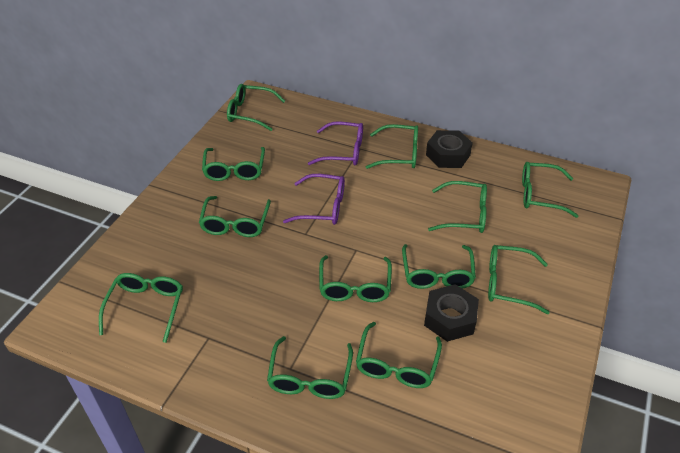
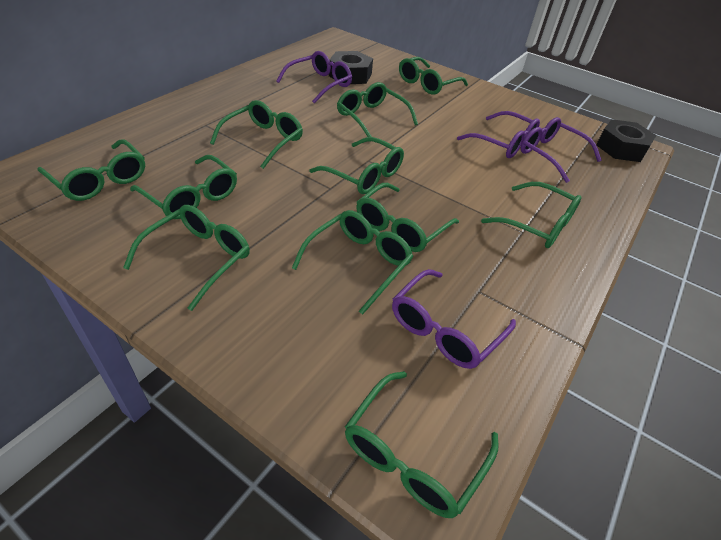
green glasses: 12 -> 11
purple glasses: 2 -> 4

